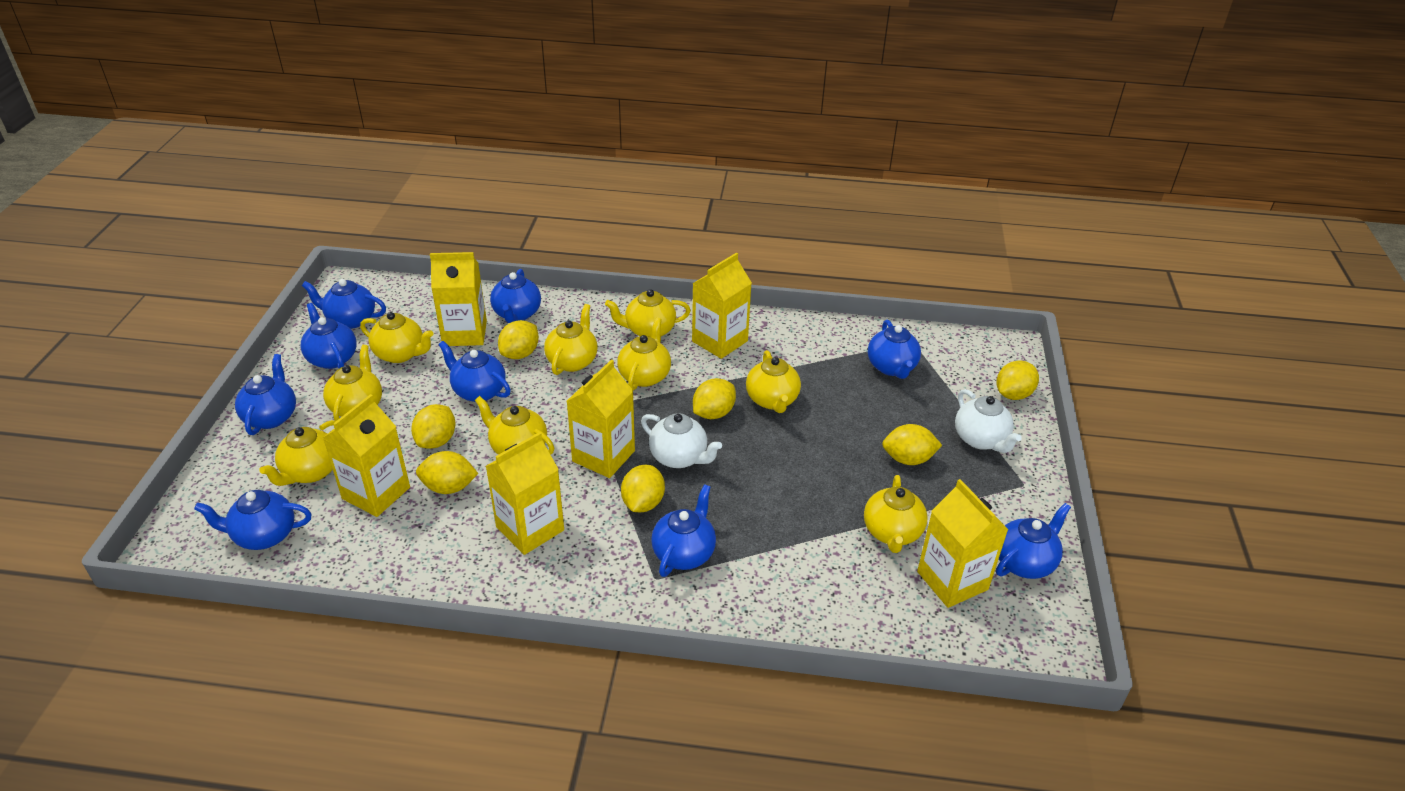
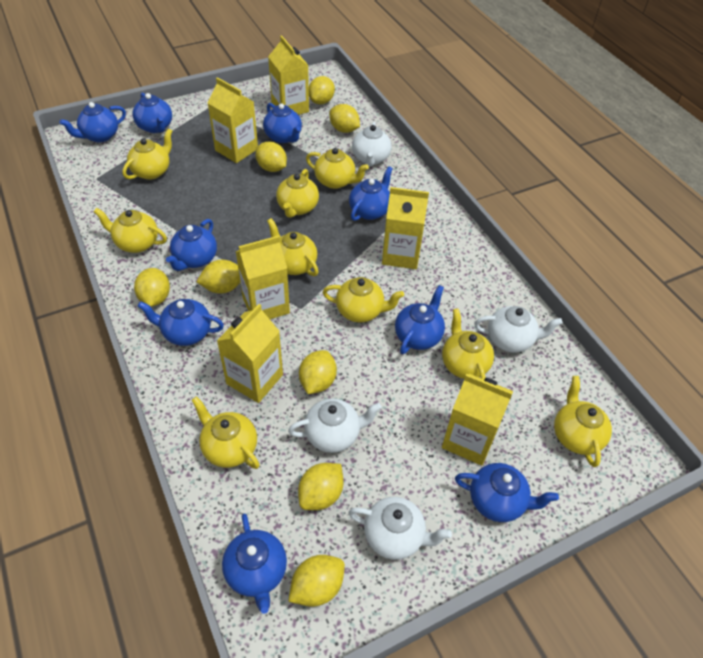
white teapot: 2 -> 4
yellow lemon: 7 -> 8

